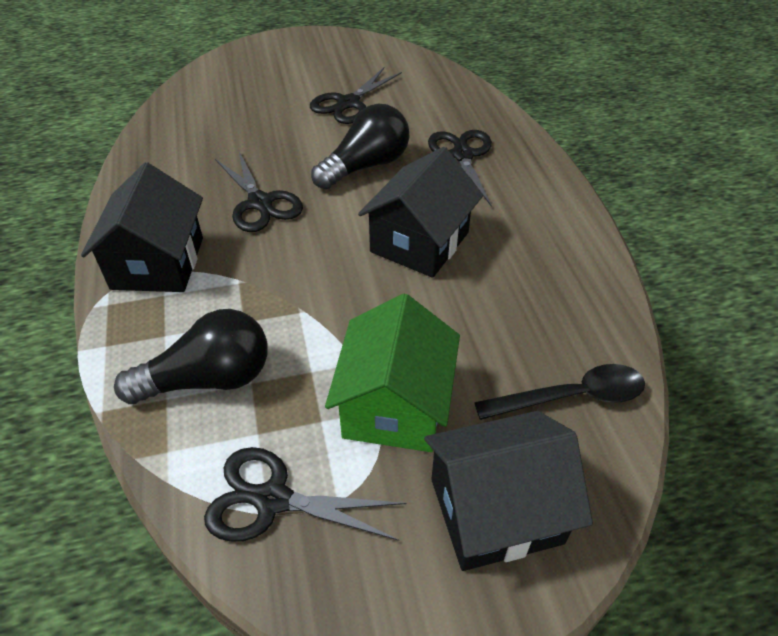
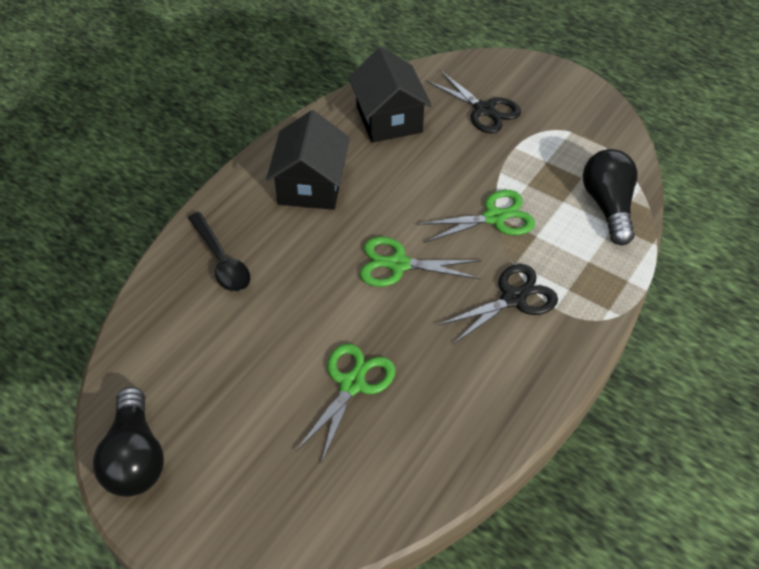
black house: 3 -> 2
black scissors: 4 -> 2
green house: 1 -> 0
green scissors: 0 -> 3

